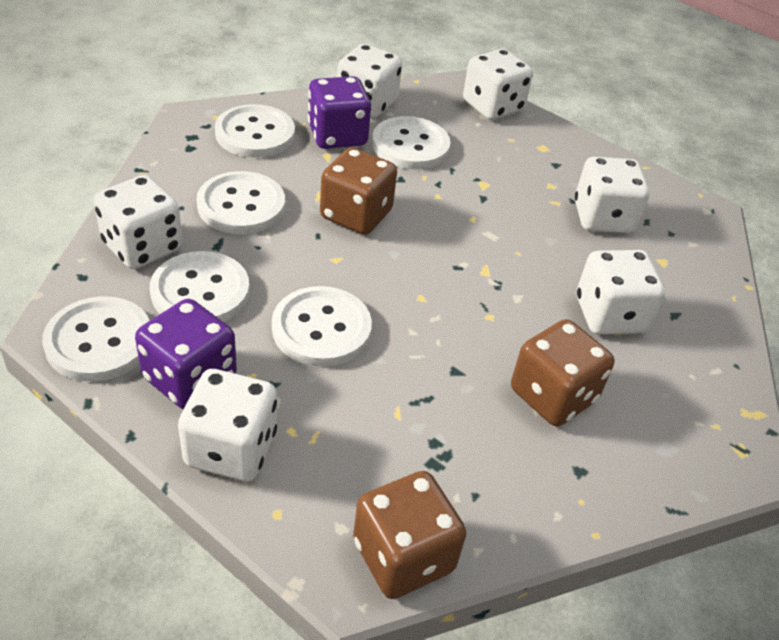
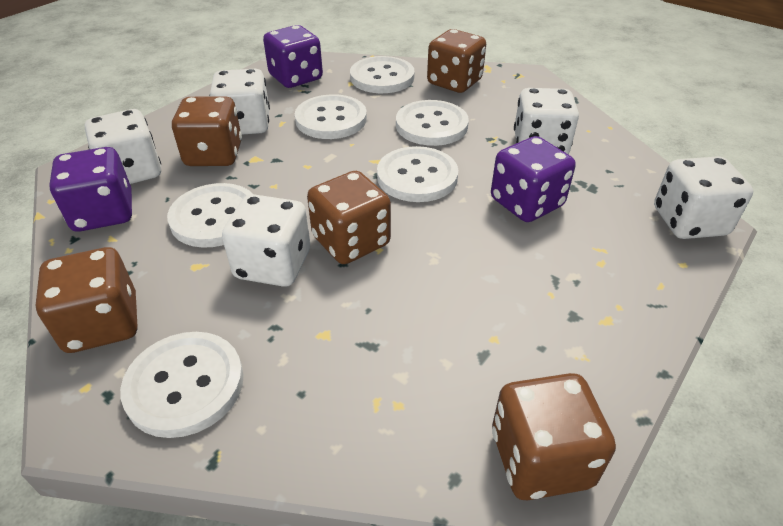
brown dice: 3 -> 5
purple dice: 2 -> 3
white dice: 6 -> 5

